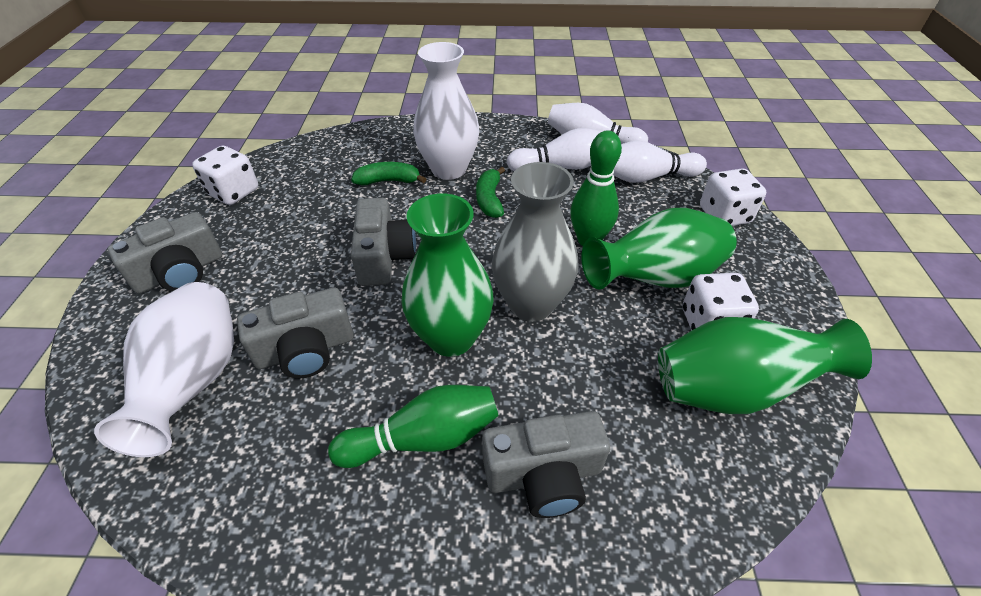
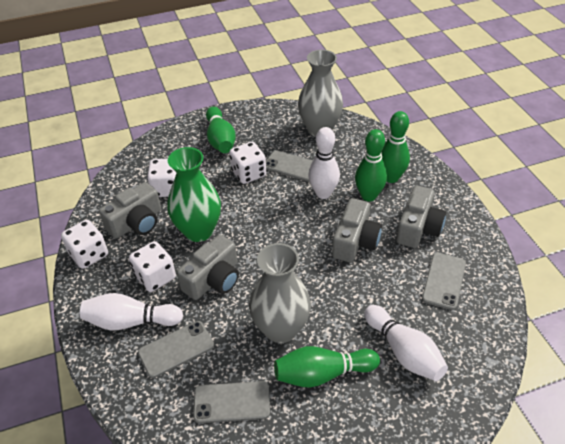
green banana: 2 -> 0
green bowling pin: 2 -> 4
green vase: 3 -> 1
grey phone: 0 -> 4
grey vase: 1 -> 2
white dice: 3 -> 4
white vase: 2 -> 0

